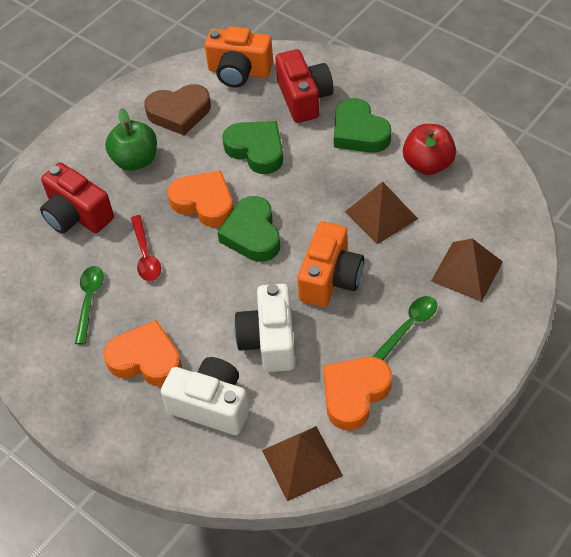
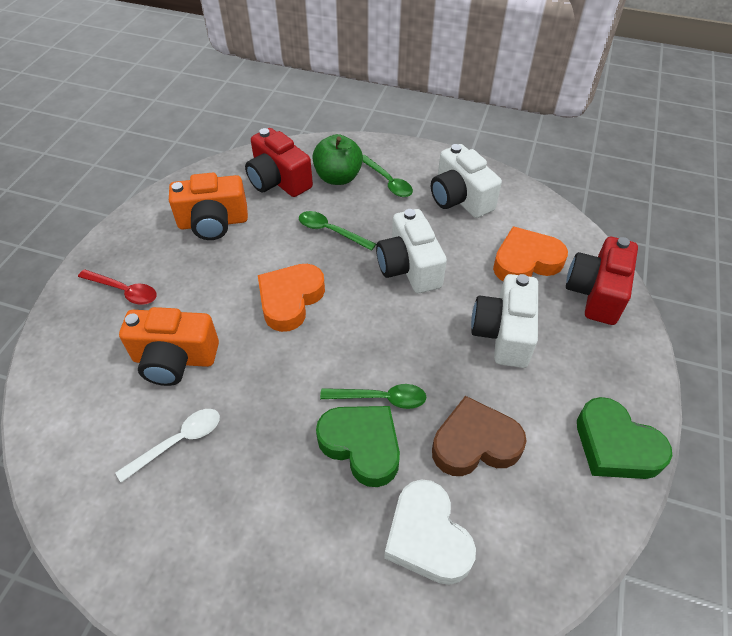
brown pyramid: 3 -> 0
green heart: 3 -> 2
green spoon: 2 -> 3
orange heart: 3 -> 2
red apple: 1 -> 0
white camera: 2 -> 3
white heart: 0 -> 1
white spoon: 0 -> 1

